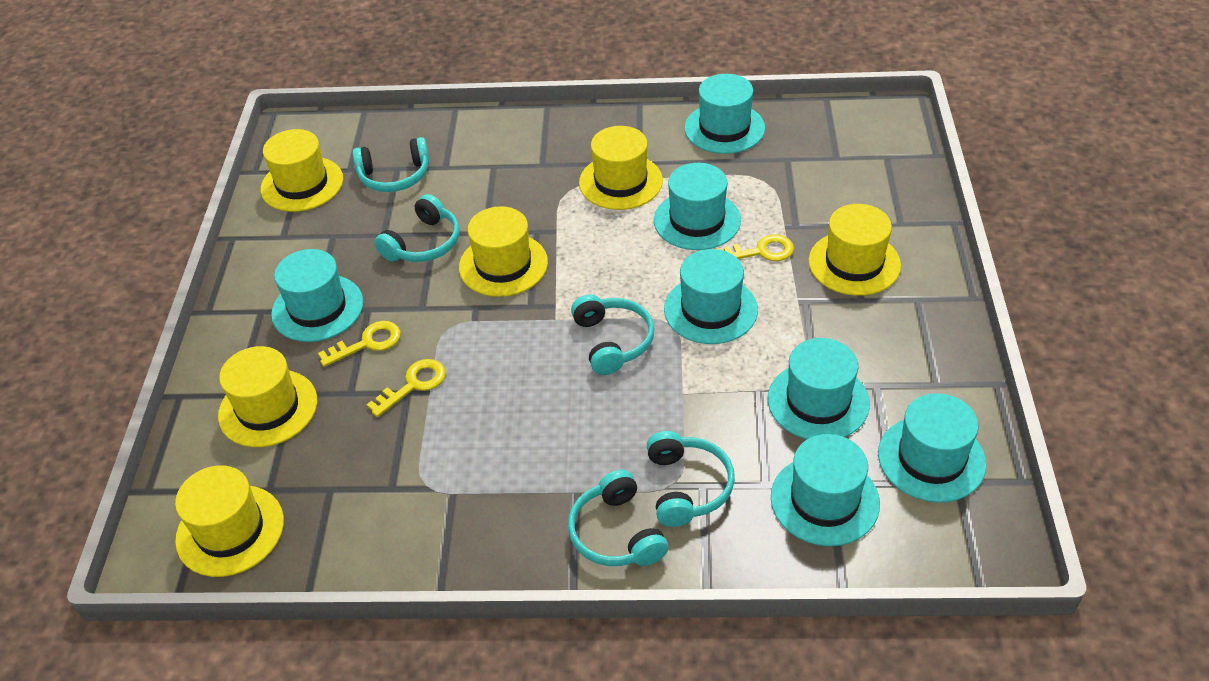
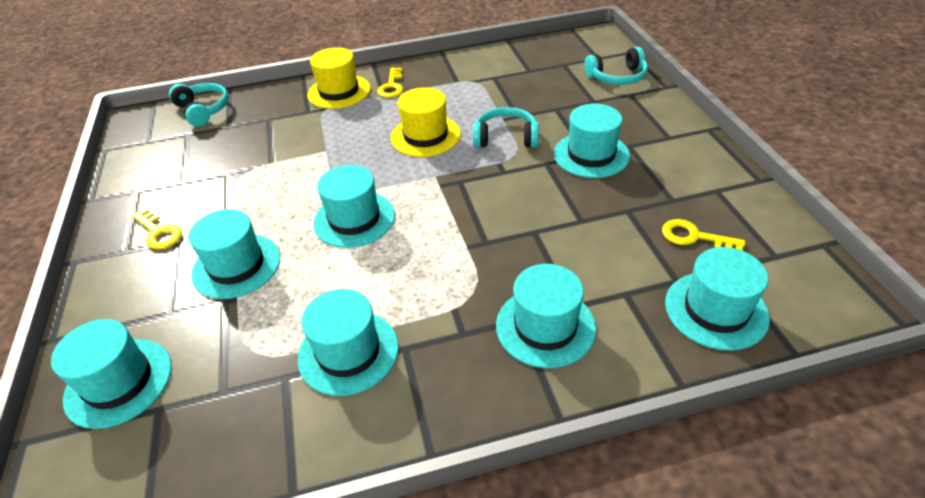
turquoise headphones: 5 -> 3
yellow hat: 6 -> 2

